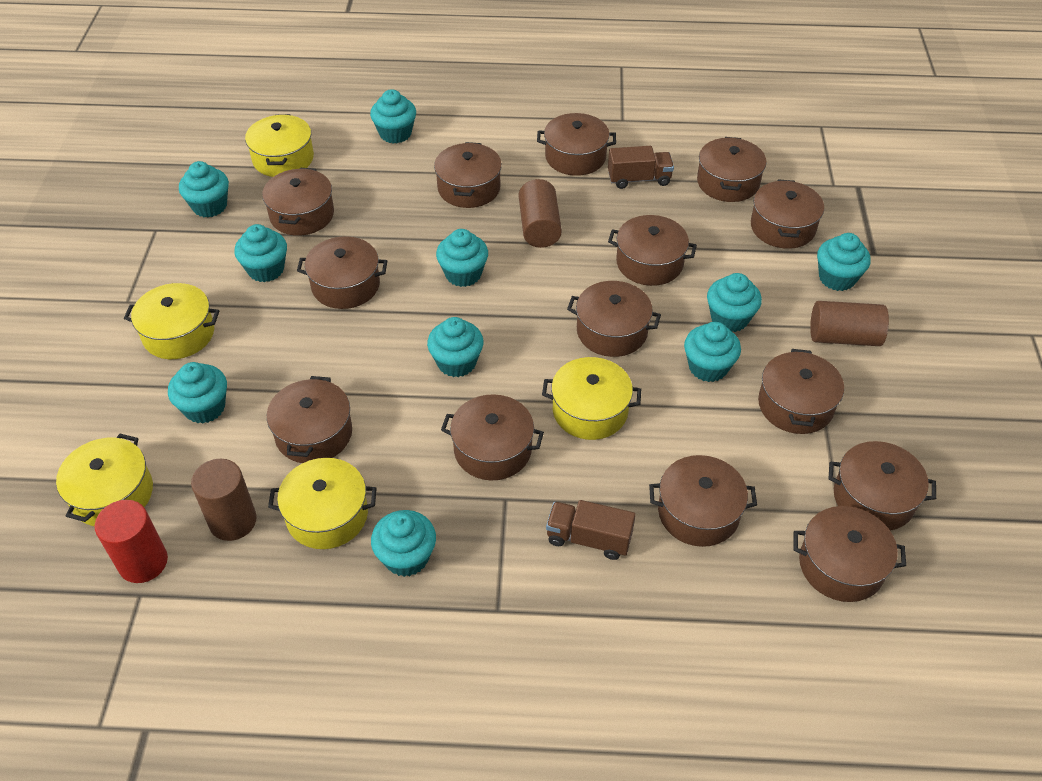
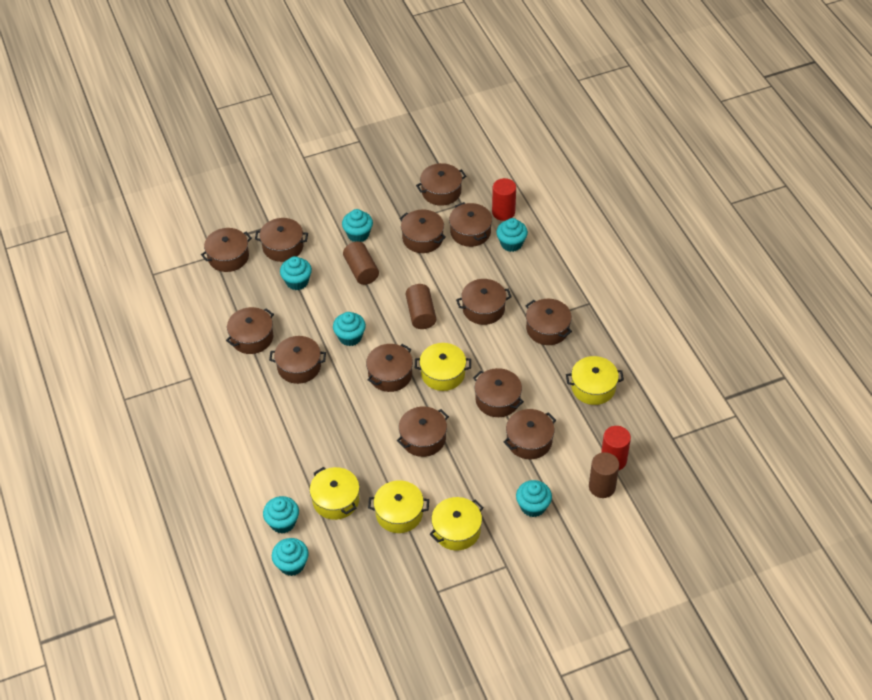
brown pot: 14 -> 13
brown truck: 2 -> 0
red cylinder: 1 -> 2
turquoise cupcake: 10 -> 7

